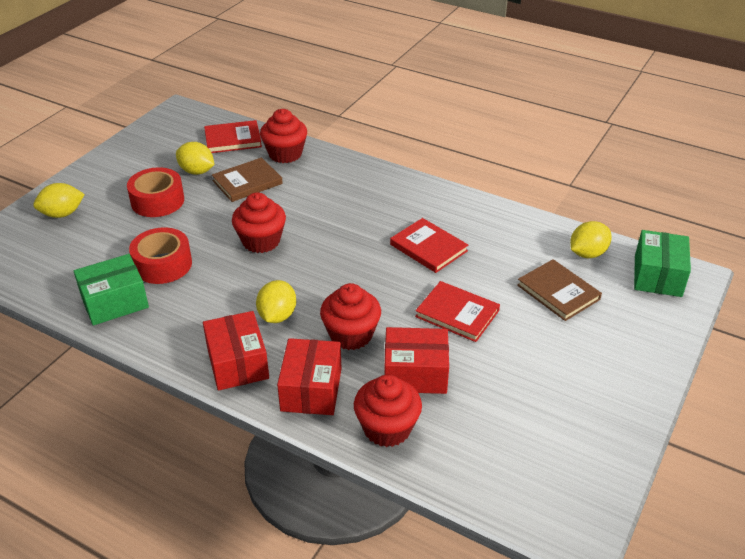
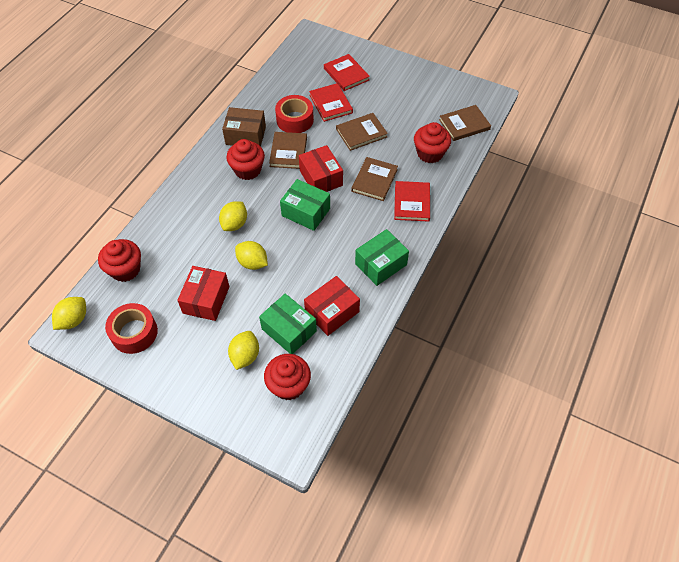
brown book: 2 -> 4
brown box: 0 -> 1
green box: 2 -> 3

